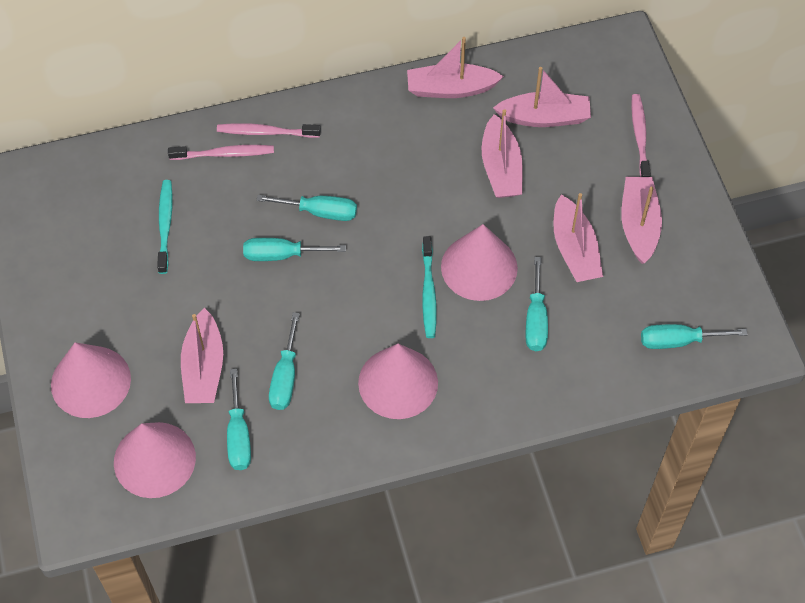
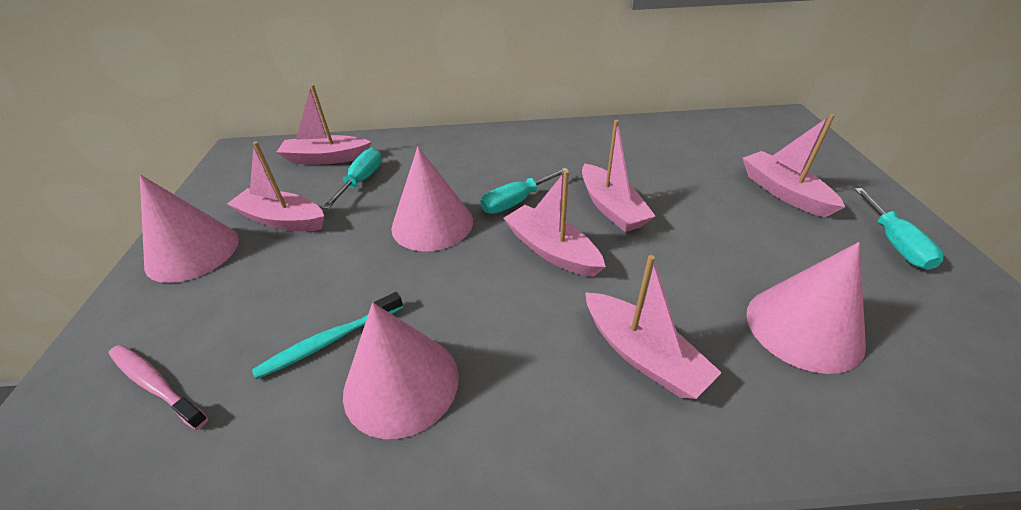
pink toothbrush: 3 -> 1
turquoise screwdriver: 6 -> 3
turquoise toothbrush: 2 -> 1

